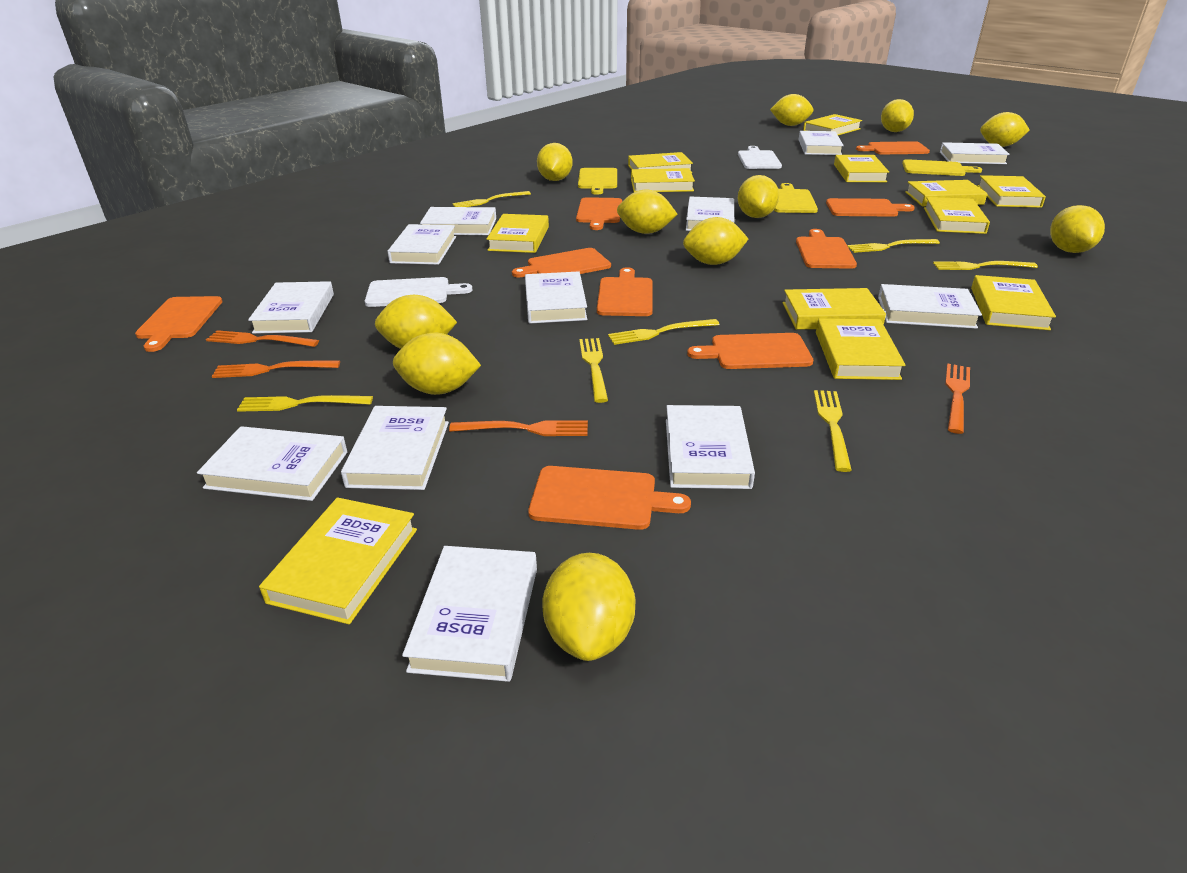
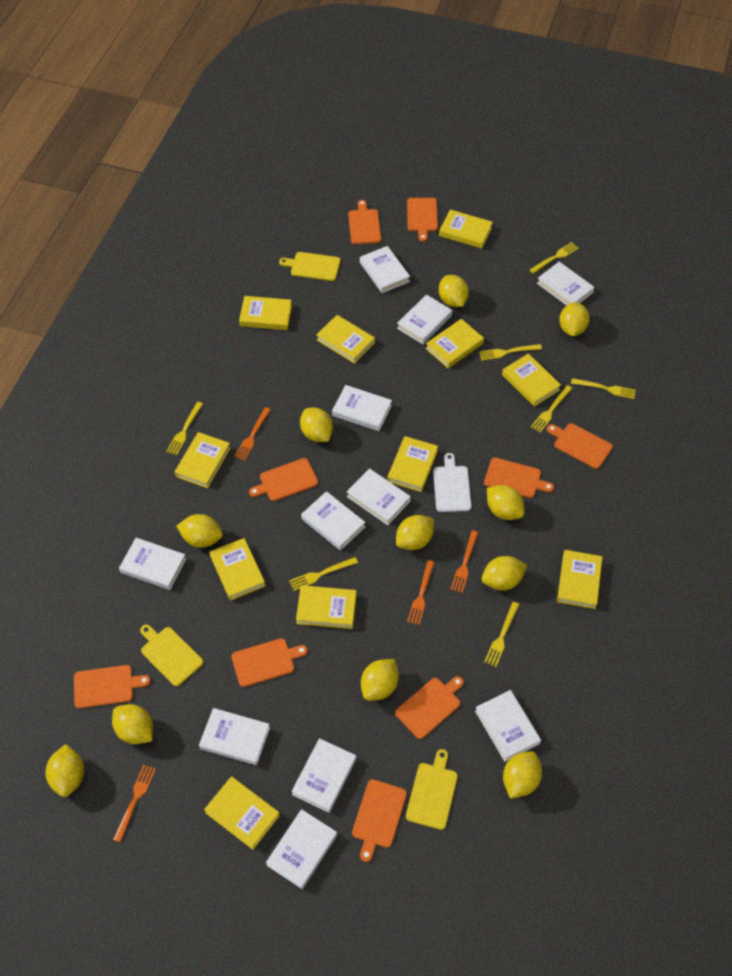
white book: 12 -> 11
white cutting board: 2 -> 1
yellow book: 12 -> 11

